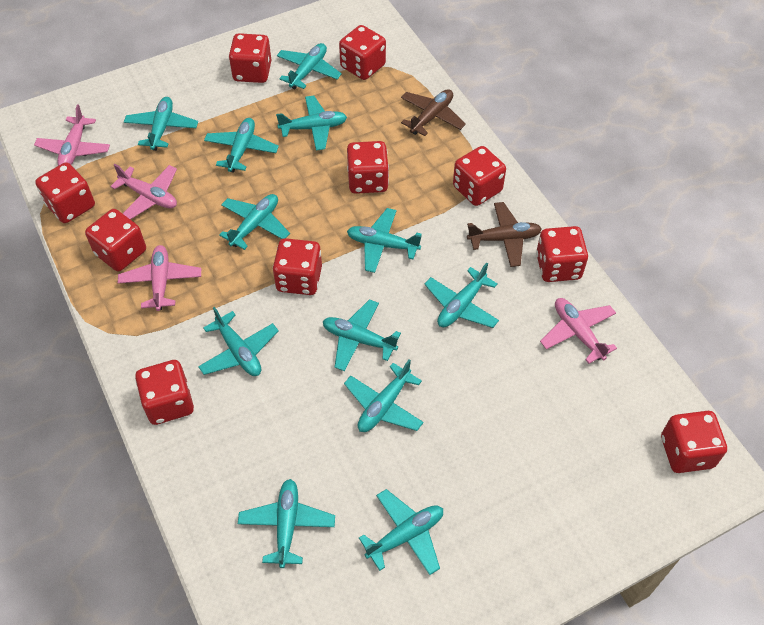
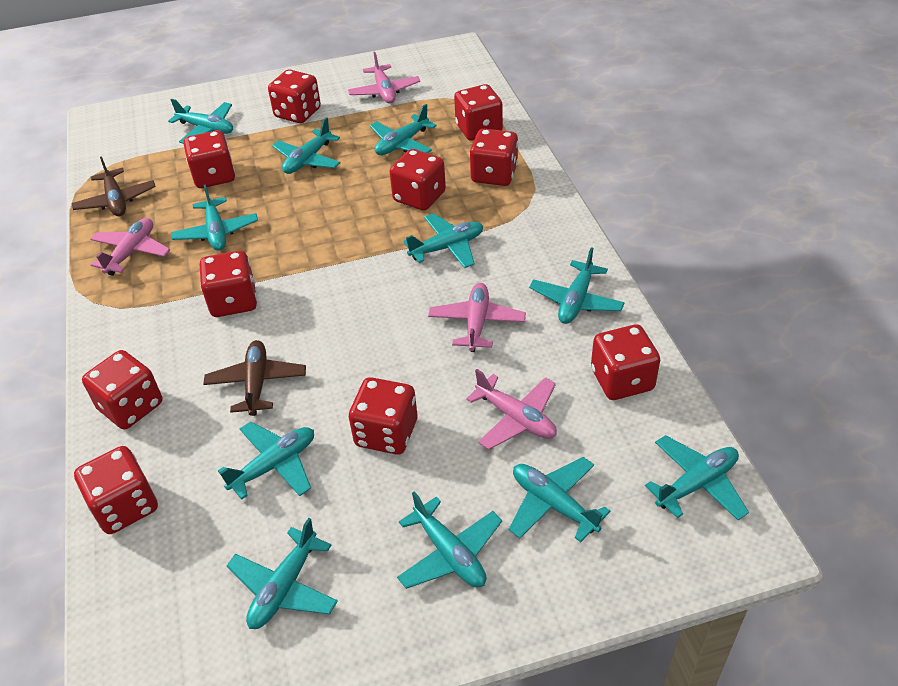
turquoise plane: 12 -> 11

